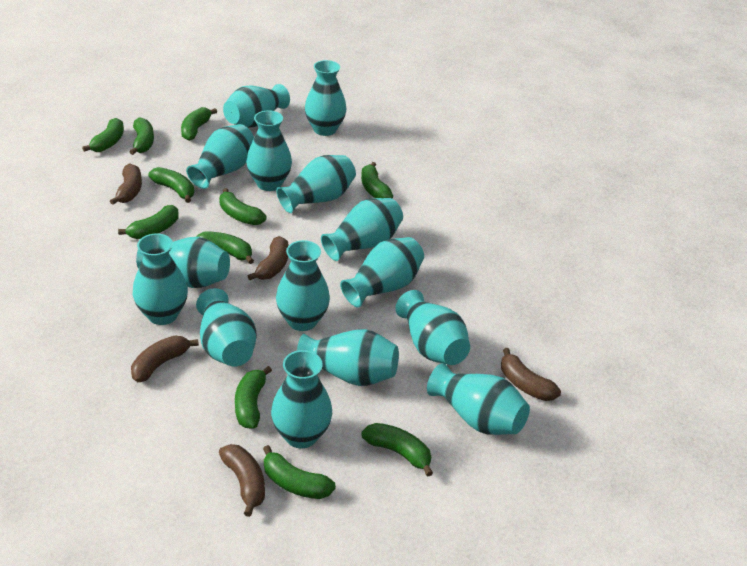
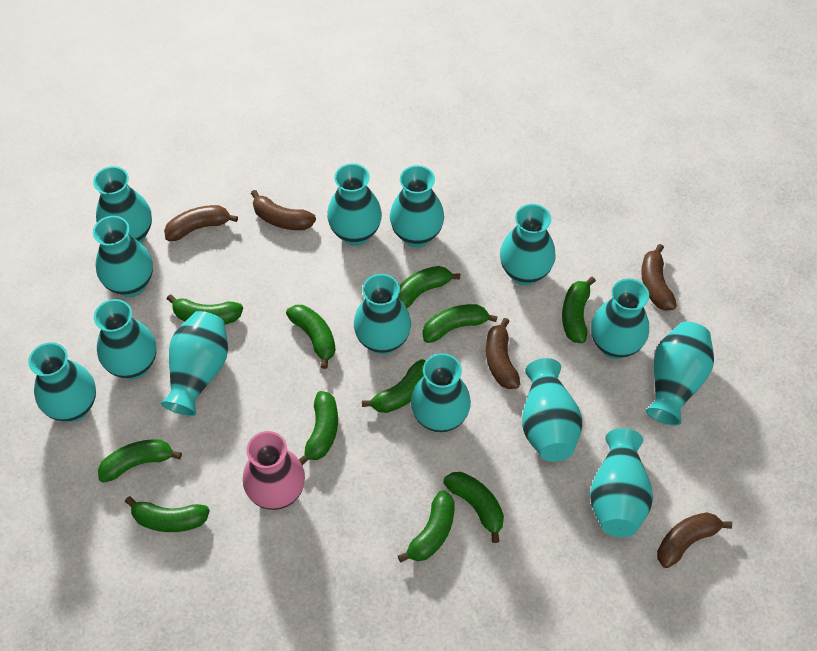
pink vase: 0 -> 1
turquoise vase: 15 -> 14

